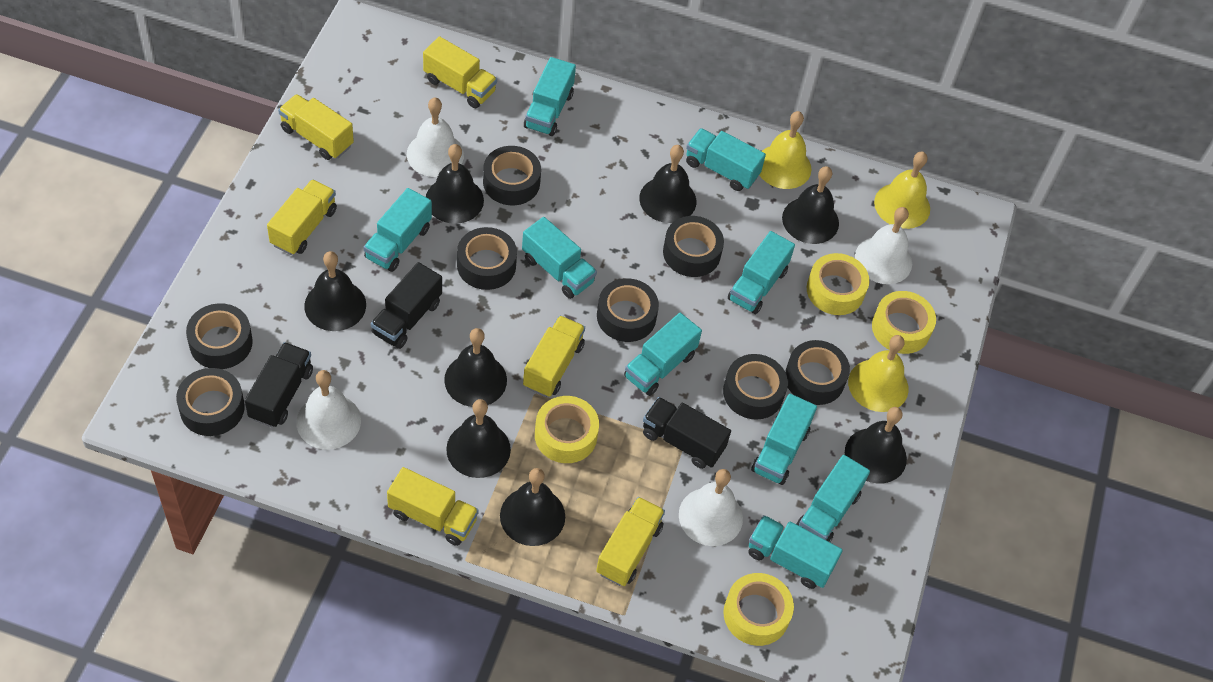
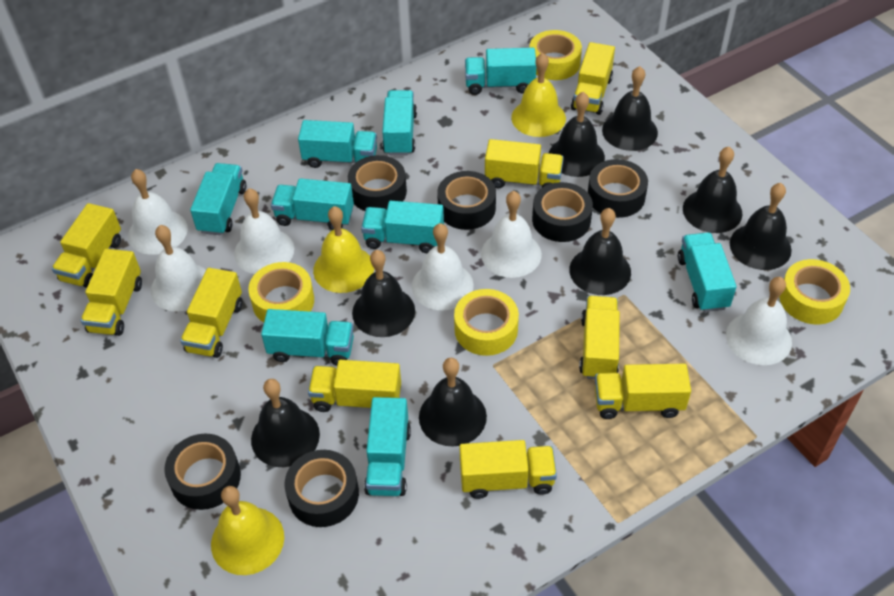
black tape: 8 -> 6
black truck: 3 -> 0
white bell: 4 -> 6
yellow truck: 6 -> 9

